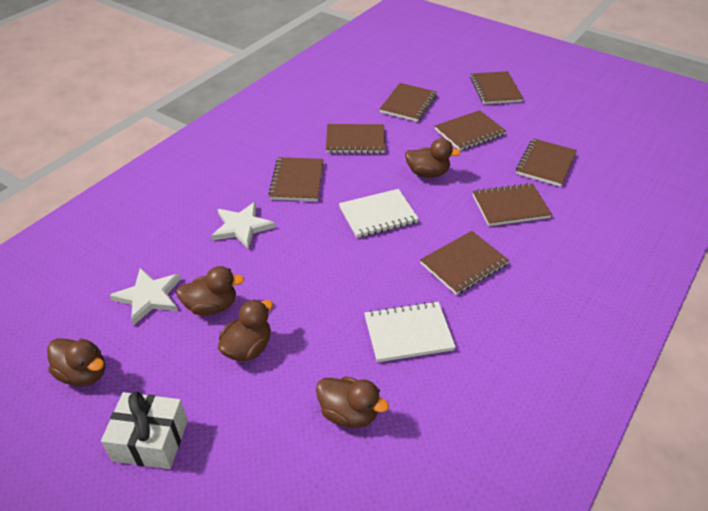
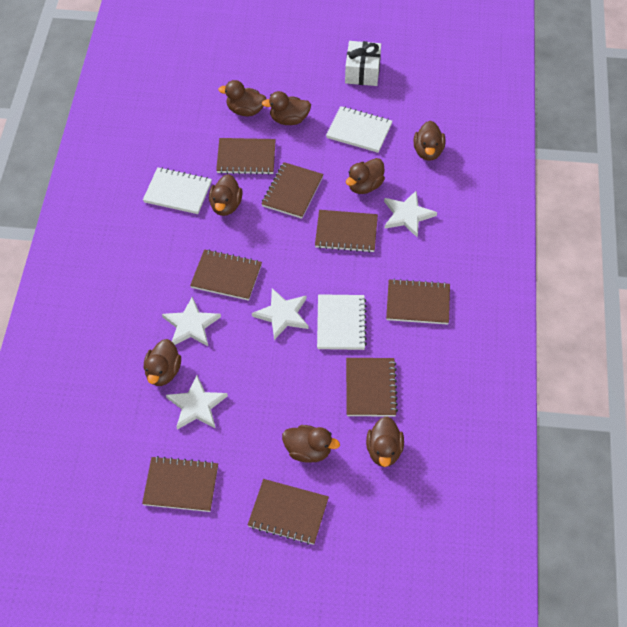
brown duck: 5 -> 8
white notebook: 2 -> 3
white star: 2 -> 4

